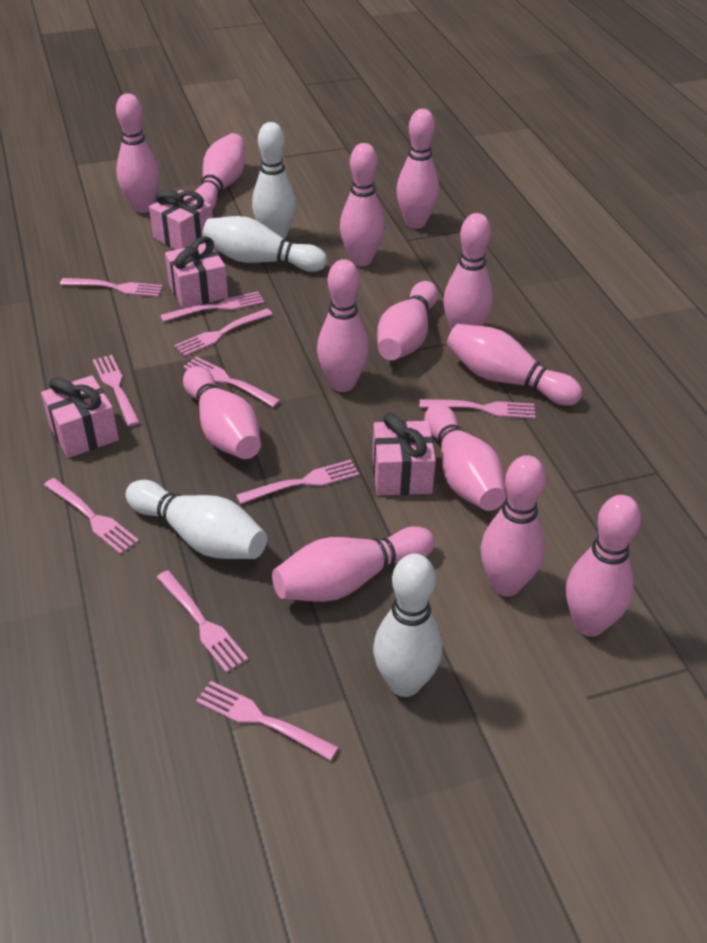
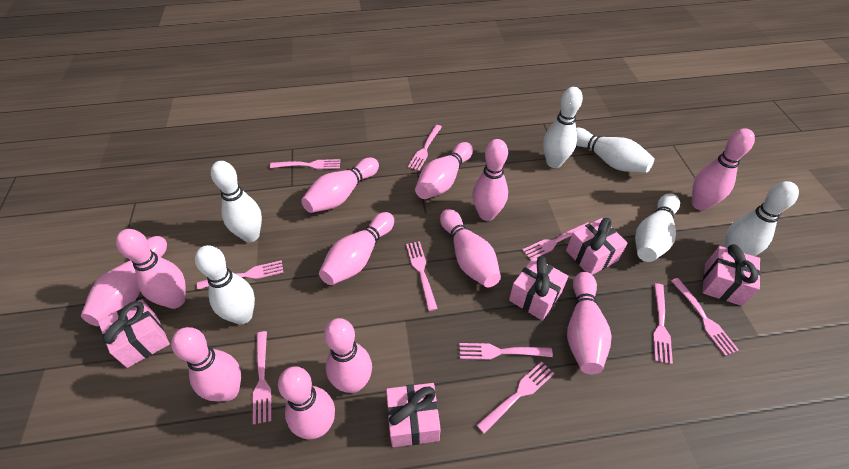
pink bowling pin: 13 -> 12
pink gift: 4 -> 5
white bowling pin: 4 -> 6

